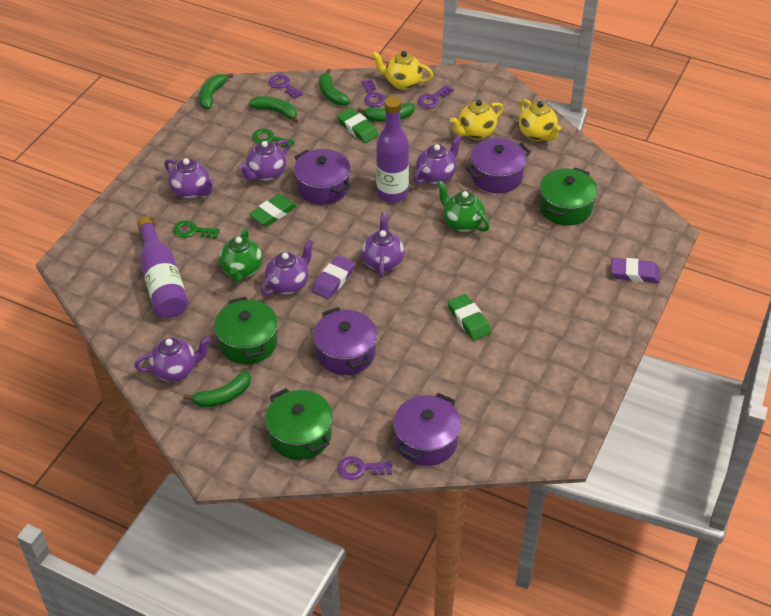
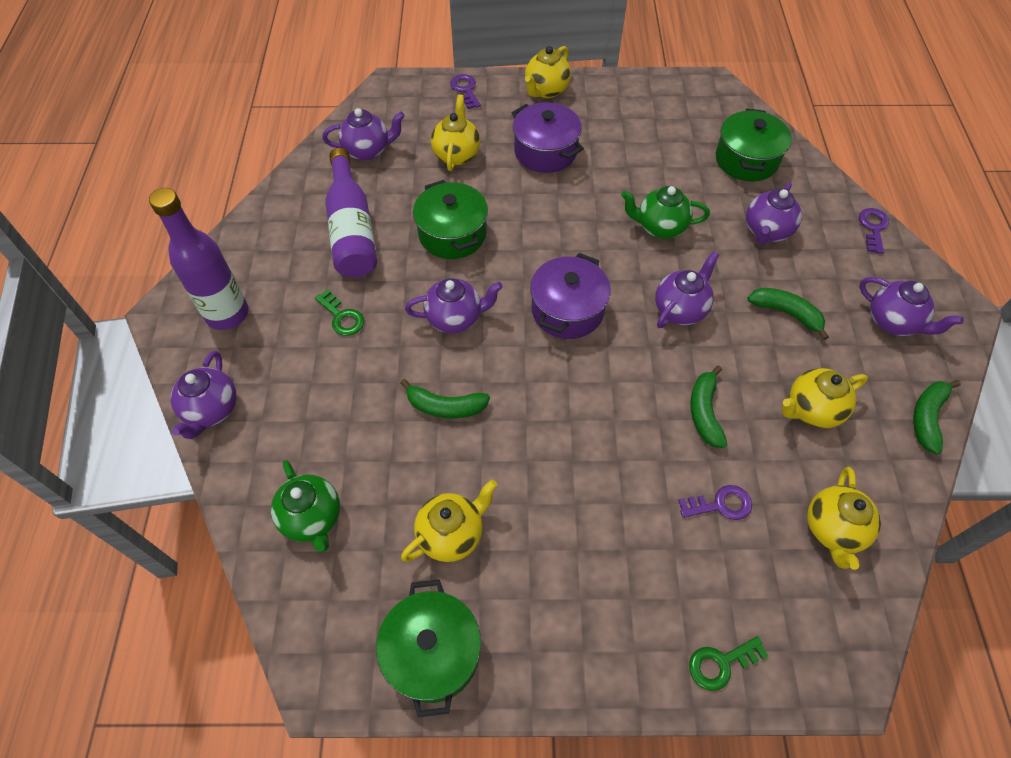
green banana: 5 -> 4
green eraser: 3 -> 0
purple eraser: 2 -> 0
purple key: 4 -> 3
purple pot: 4 -> 2
yellow teapot: 3 -> 5

